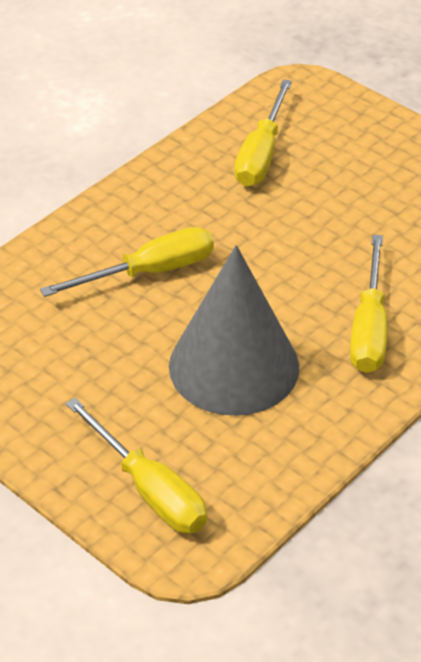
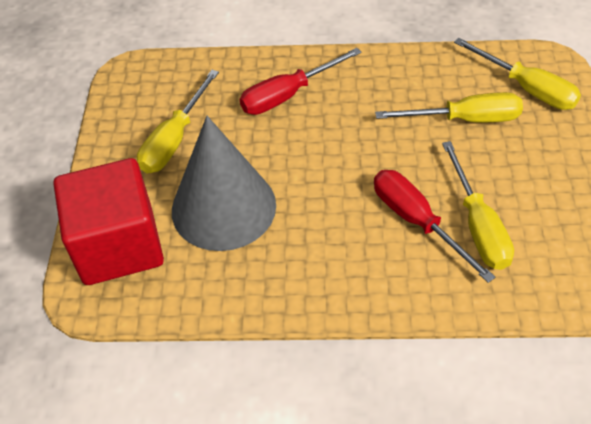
red cube: 0 -> 1
red screwdriver: 0 -> 2

